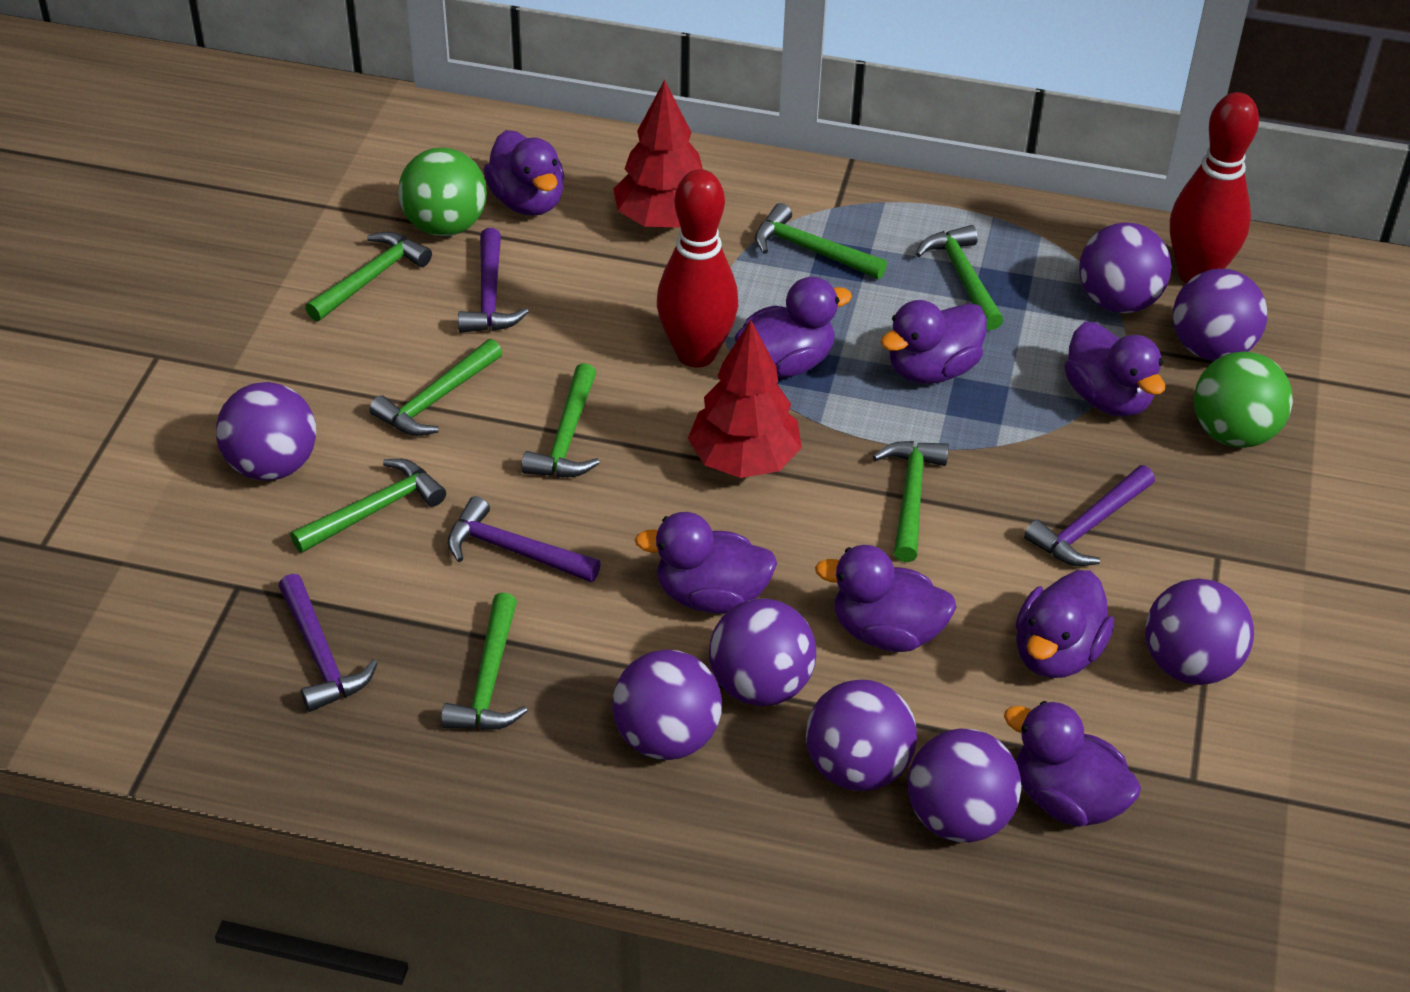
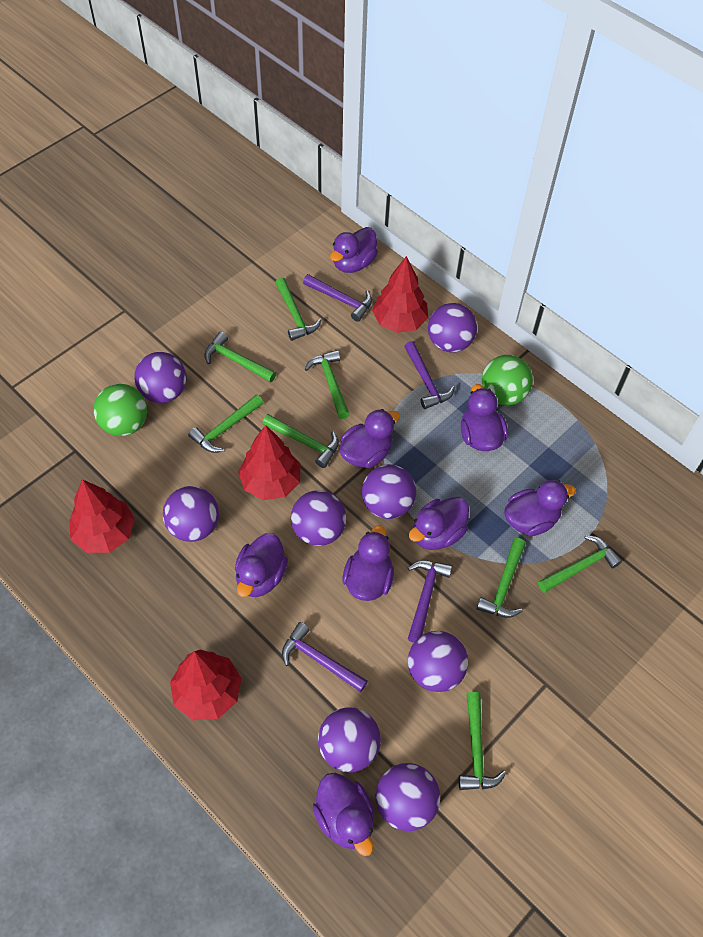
red bowling pin: 2 -> 0
red tree: 2 -> 4

